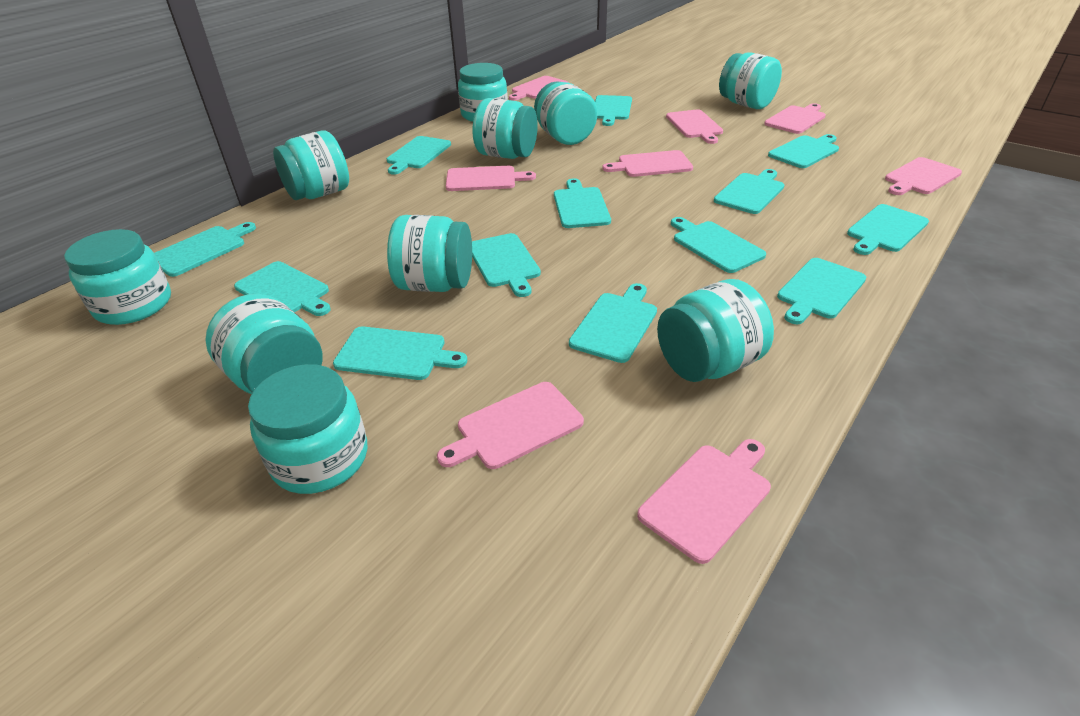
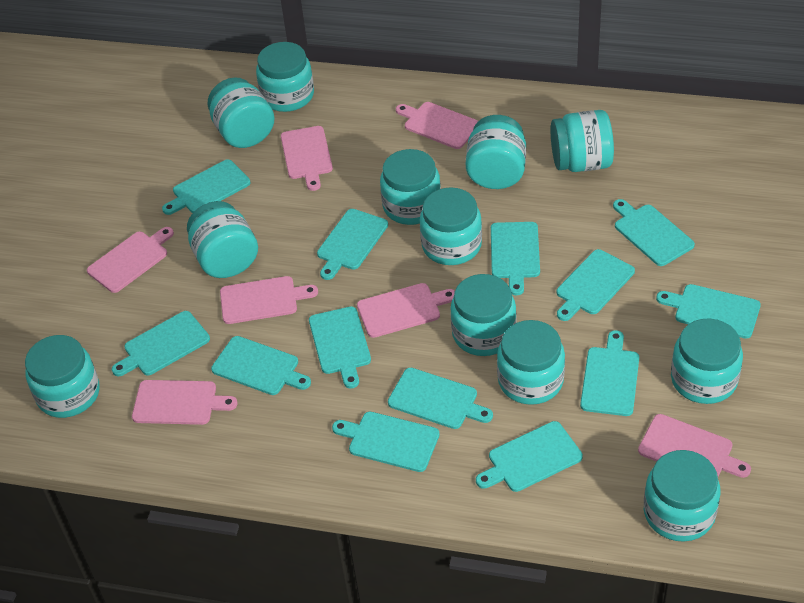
pink cutting board: 8 -> 7
turquoise jar: 10 -> 12

